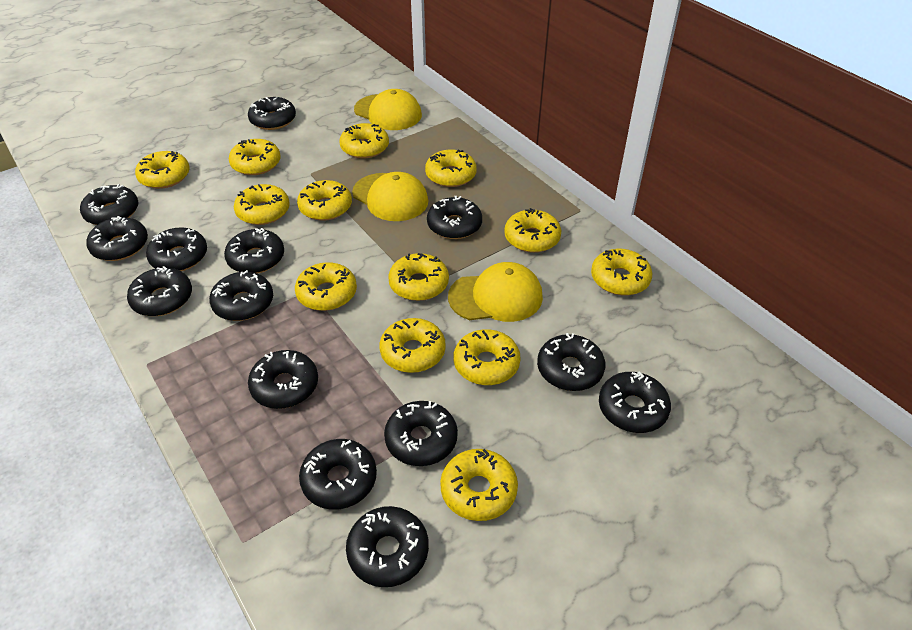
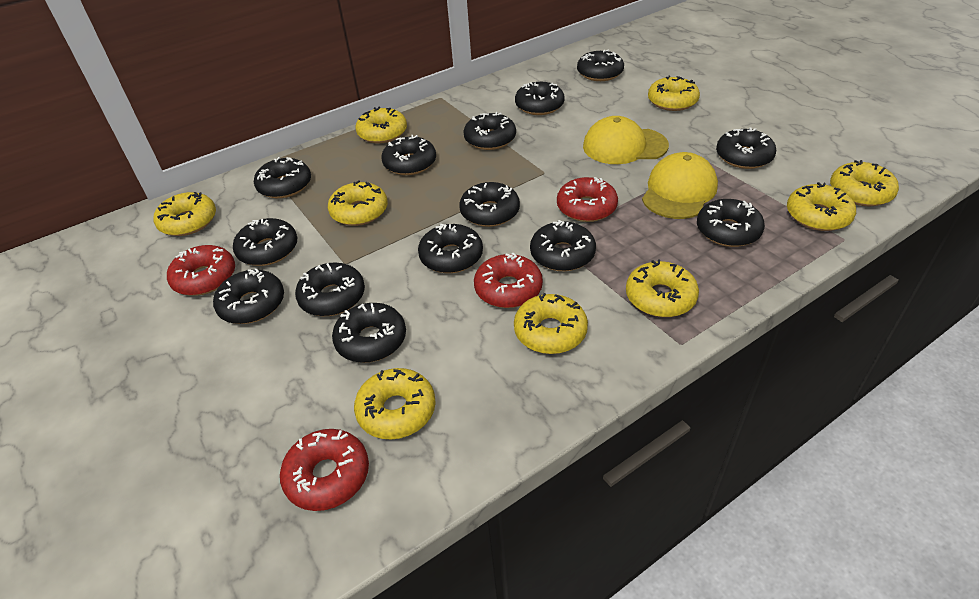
red donut: 0 -> 4
yellow cap: 3 -> 2
yellow donut: 13 -> 9

